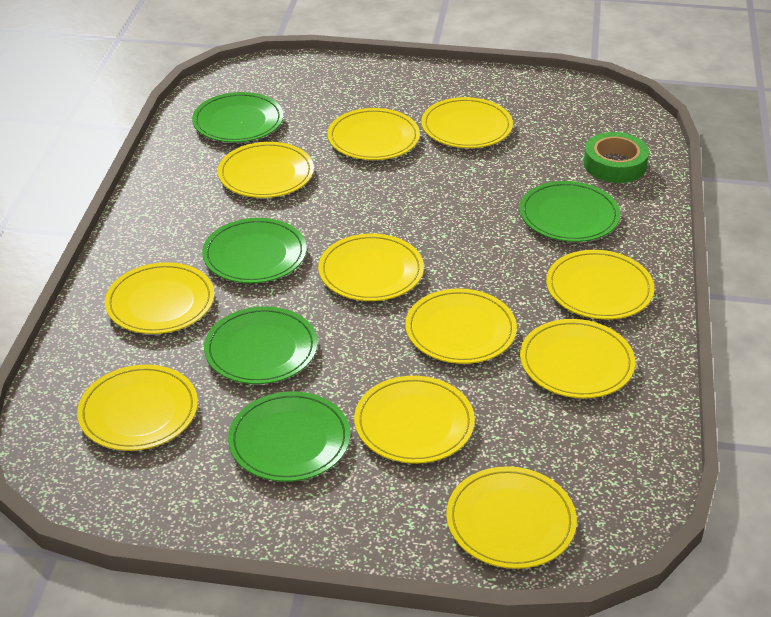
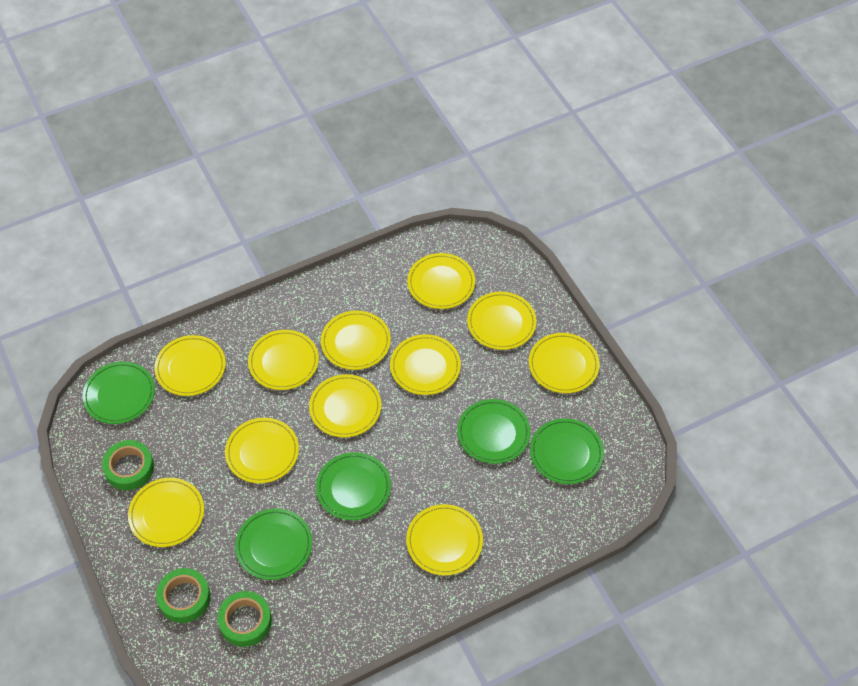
green tape: 1 -> 3

